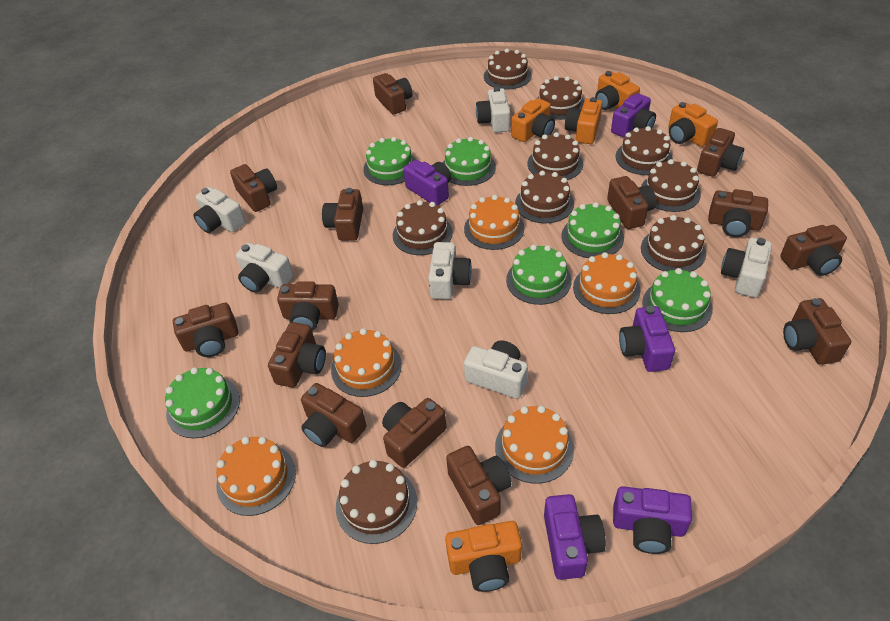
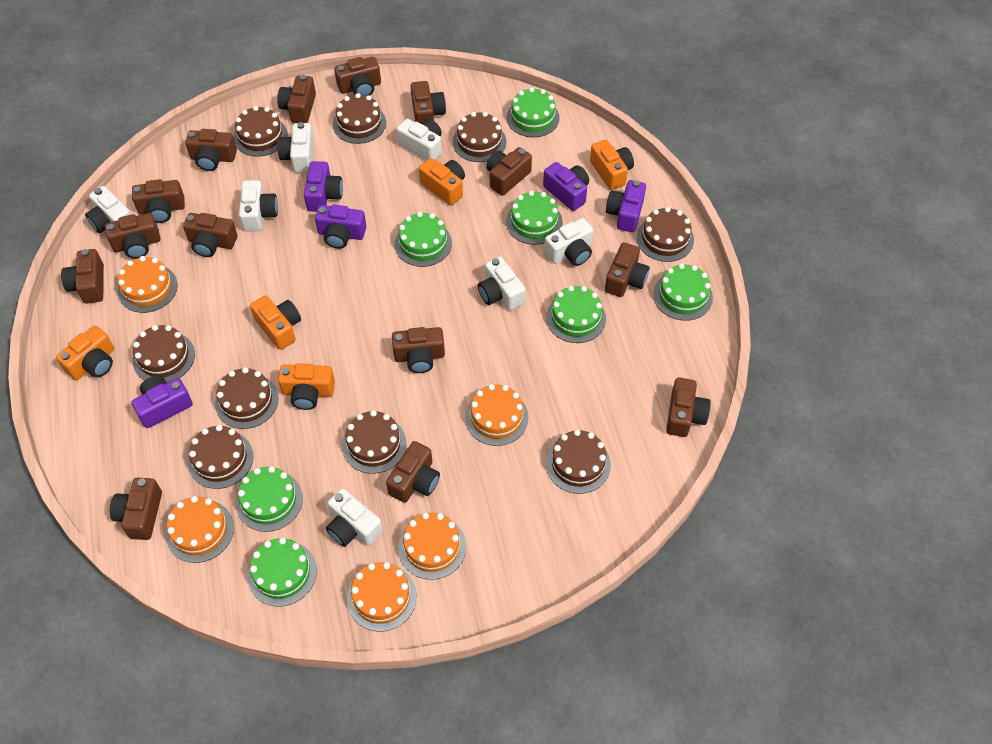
green cake: 6 -> 7
white camera: 6 -> 7

